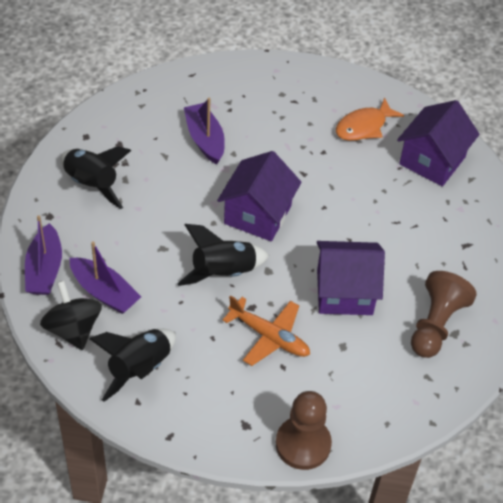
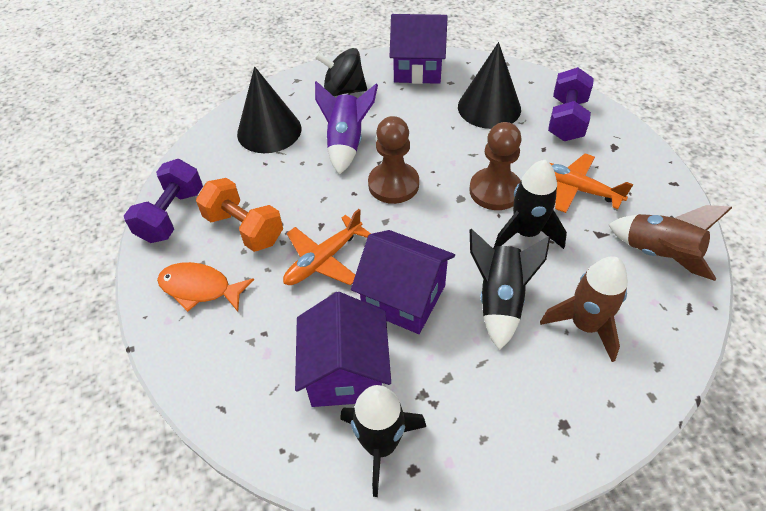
black cone: 0 -> 2
brown rocket: 0 -> 2
orange dumbbell: 0 -> 1
orange plane: 1 -> 2
purple boat: 3 -> 0
purple dumbbell: 0 -> 2
purple rocket: 0 -> 1

